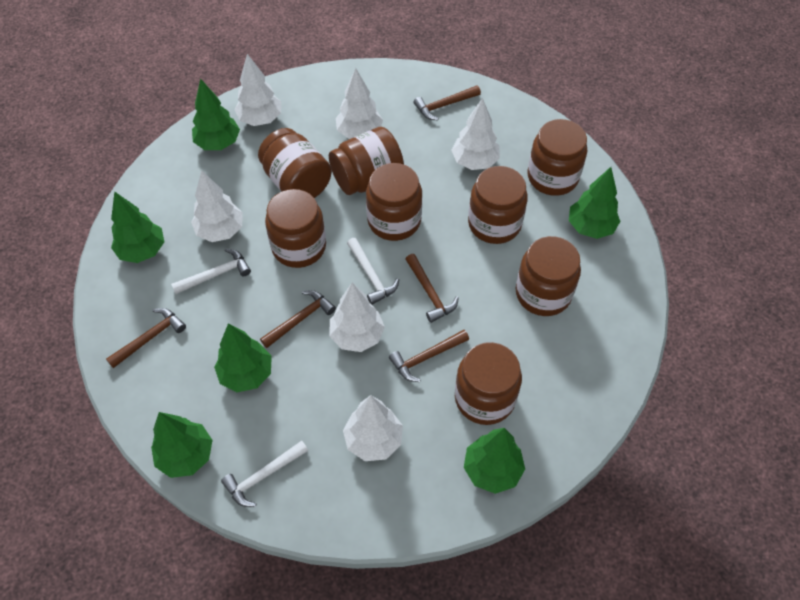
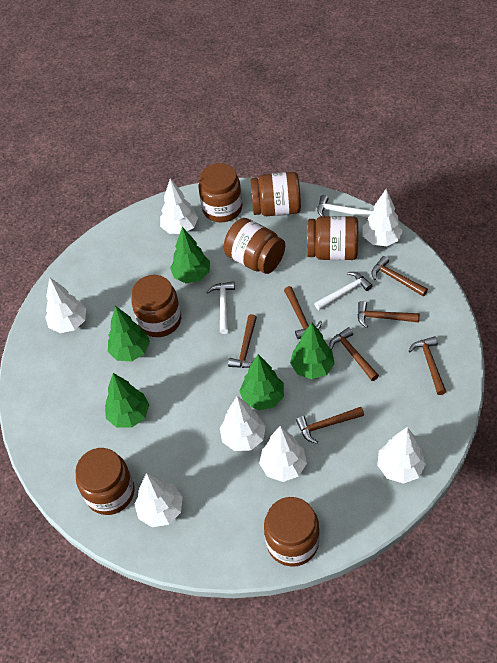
brown hammer: 5 -> 7
brown jar: 8 -> 7
green tree: 6 -> 5
white tree: 6 -> 7

